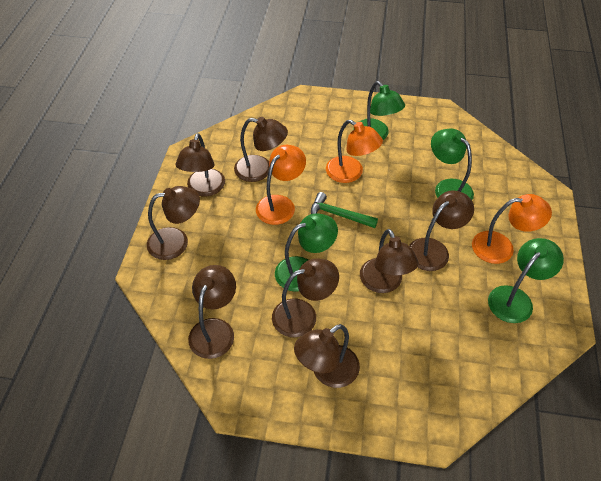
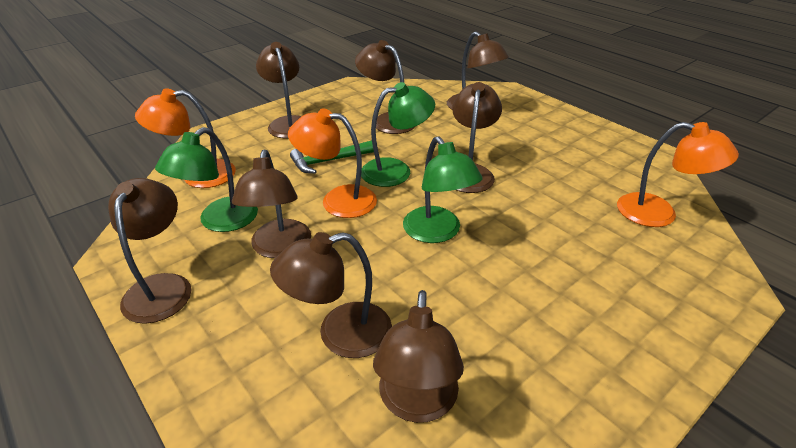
green lamp: 4 -> 3

